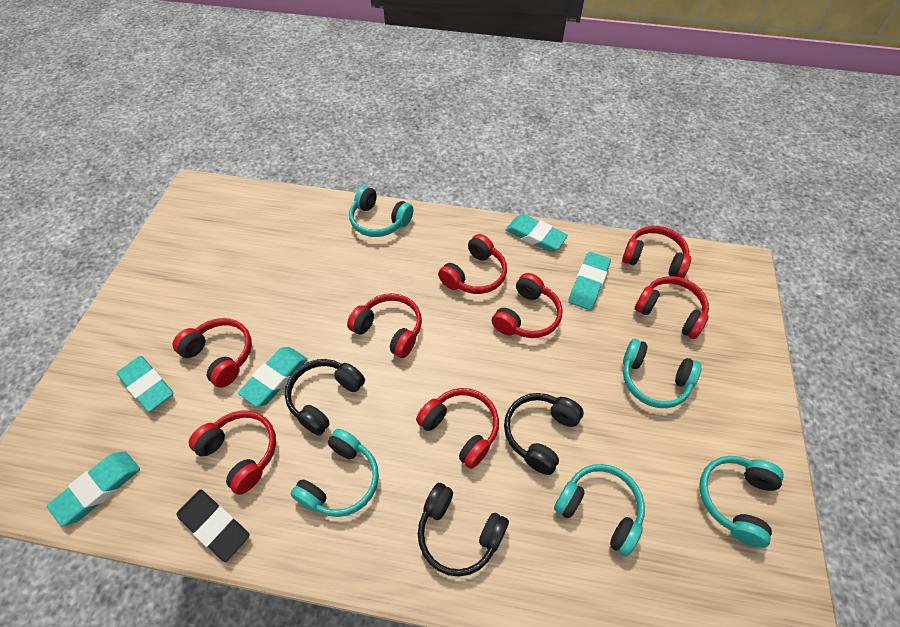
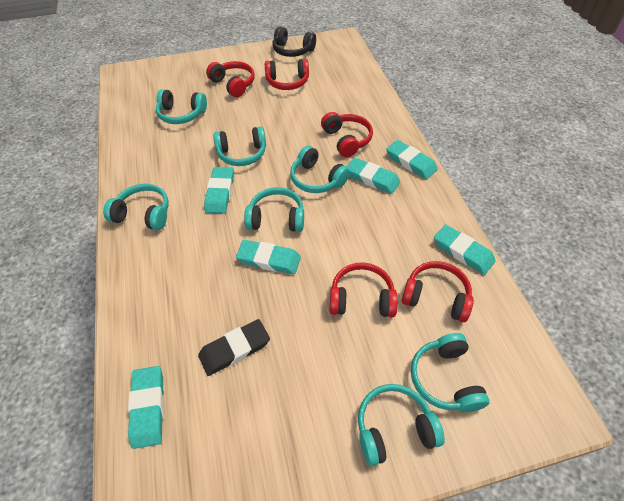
black headphones: 3 -> 1
red headphones: 8 -> 5
turquoise eraser: 5 -> 6
turquoise headphones: 5 -> 7

